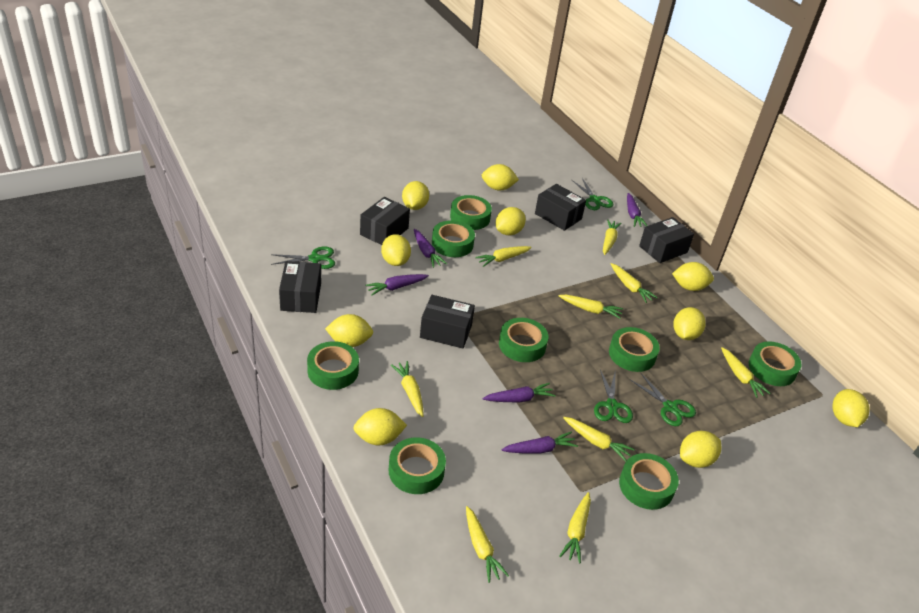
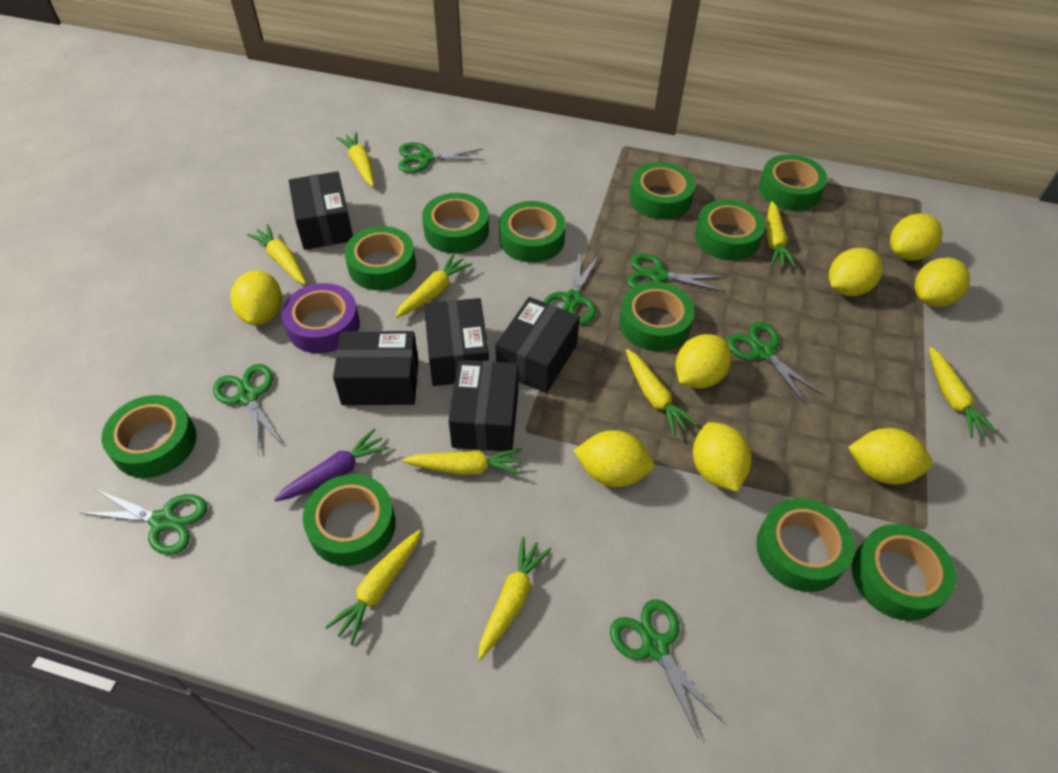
green scissors: 4 -> 7
green tape: 8 -> 11
purple carrot: 5 -> 1
purple tape: 0 -> 1
yellow lemon: 10 -> 8

